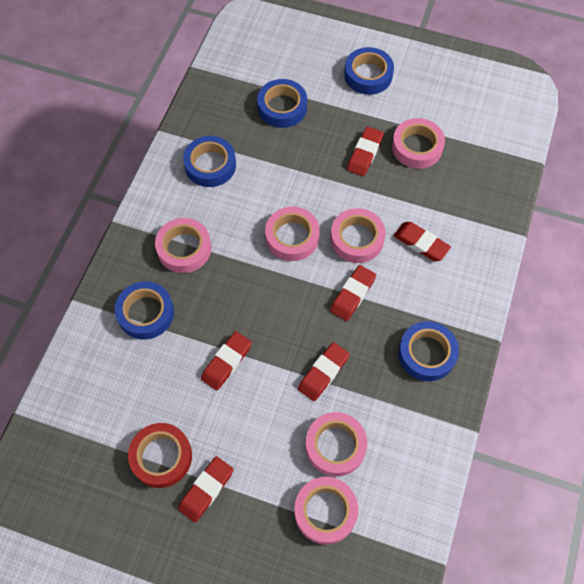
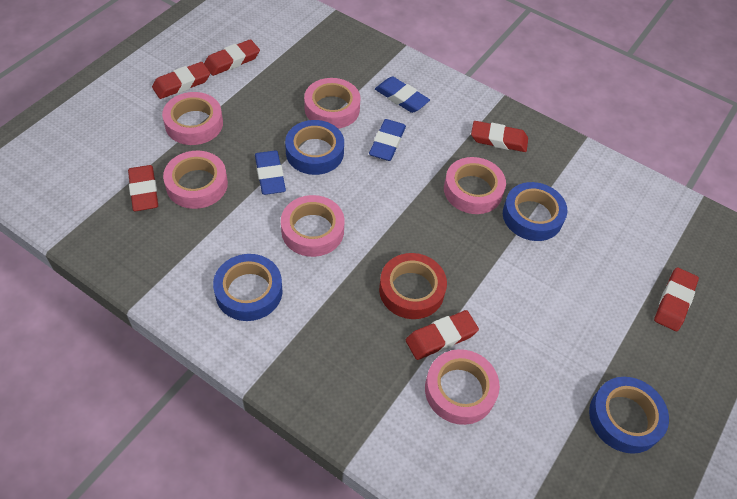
blue eraser: 0 -> 3
blue tape: 5 -> 4

